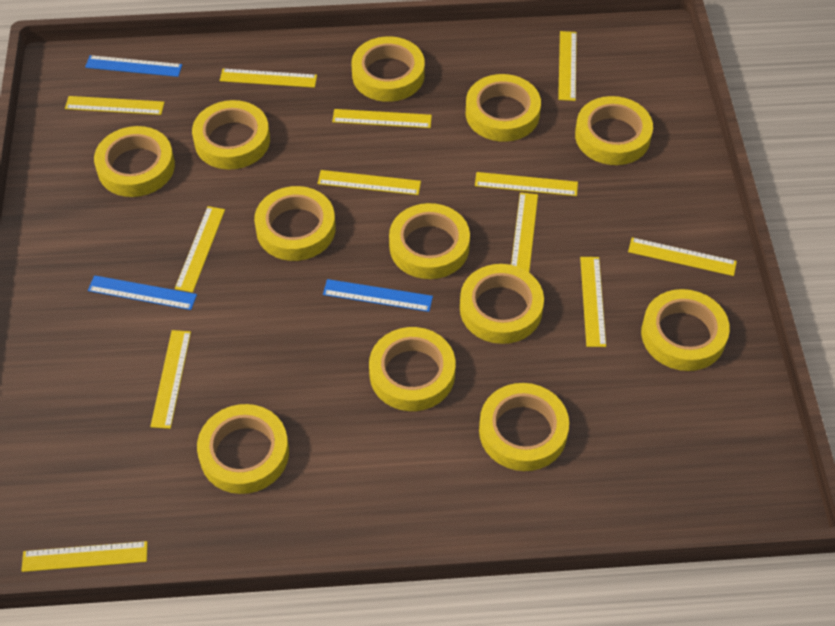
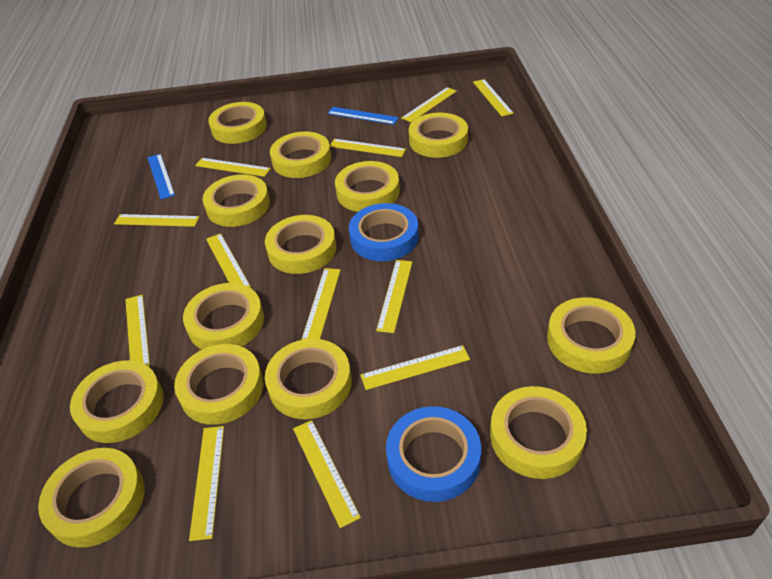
blue ruler: 3 -> 2
blue tape: 0 -> 2
yellow tape: 12 -> 13

